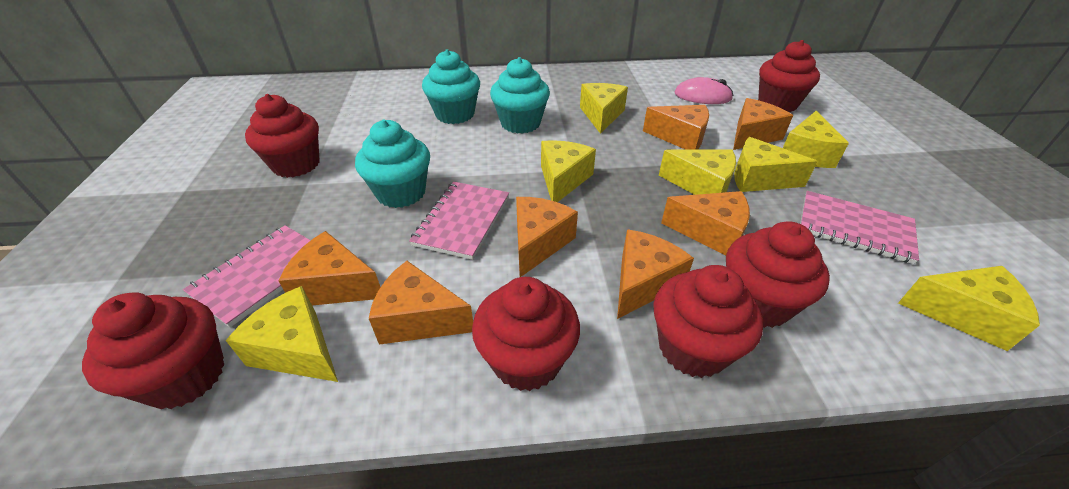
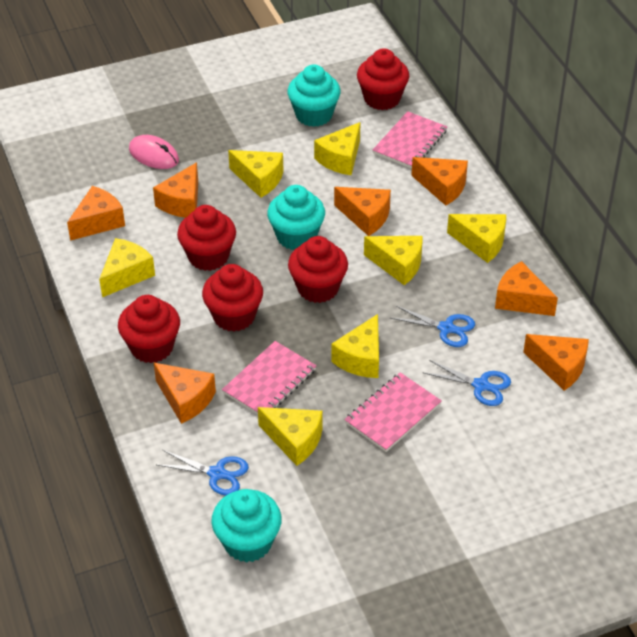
blue scissors: 0 -> 3
red cupcake: 6 -> 5

